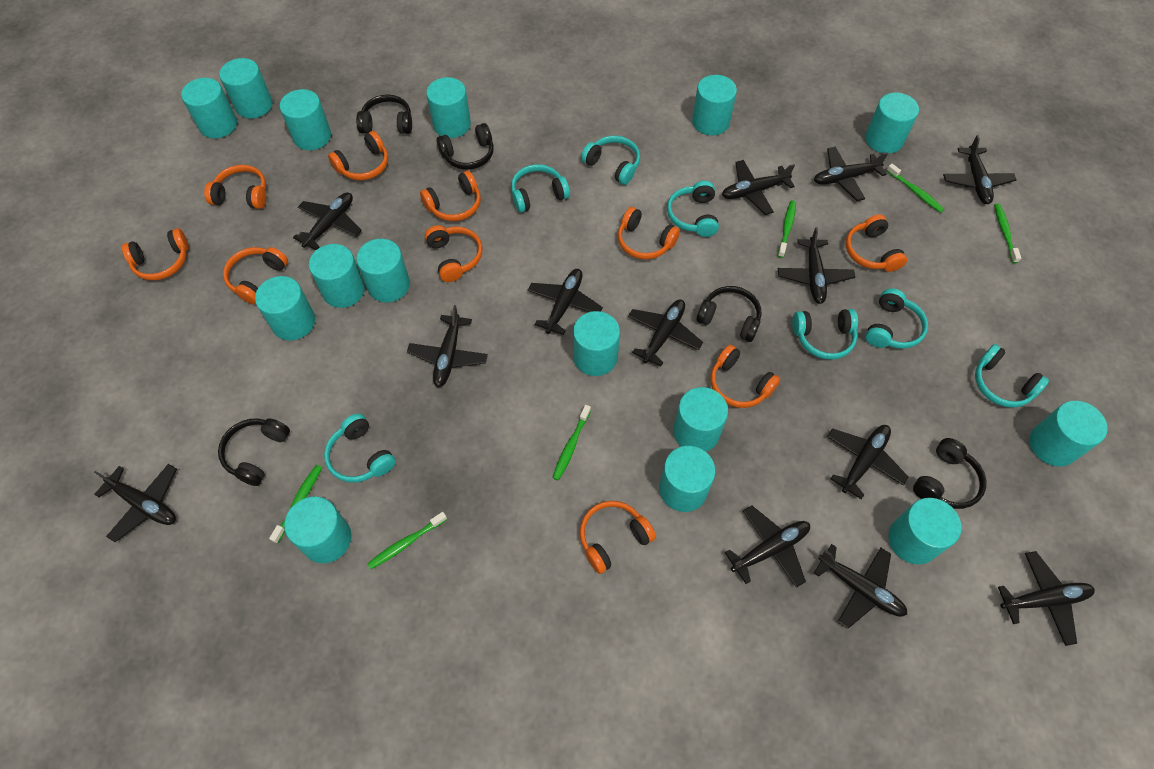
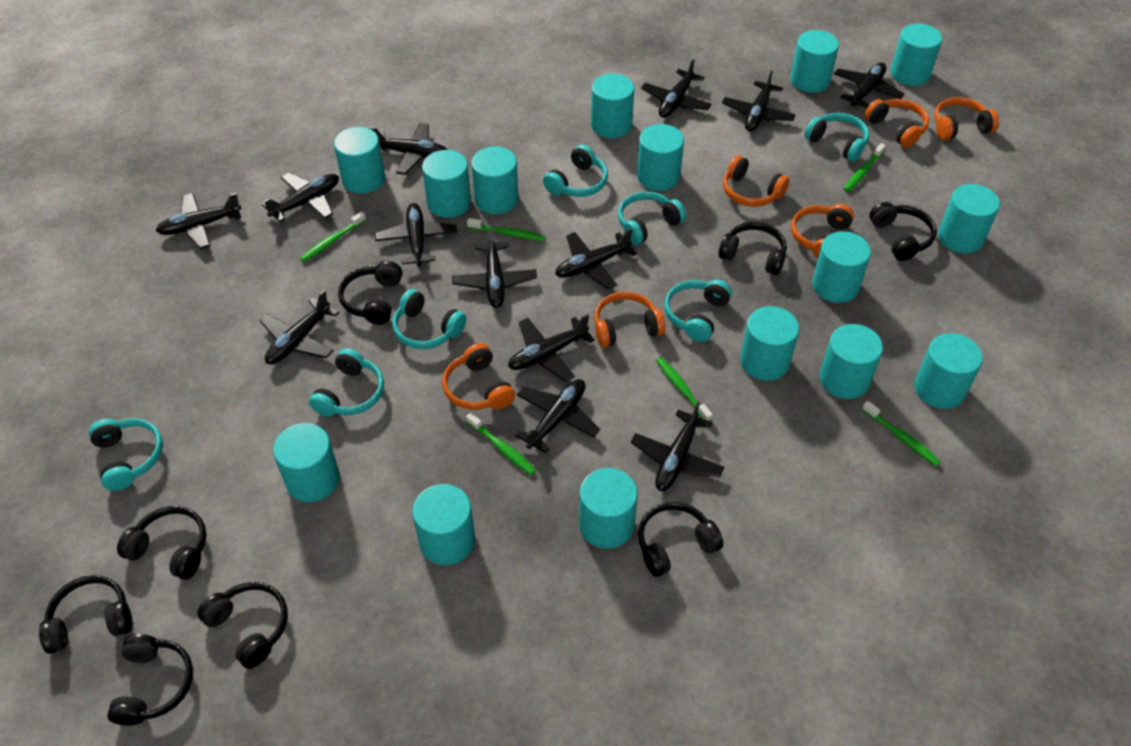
black headphones: 5 -> 8
orange headphones: 10 -> 6

